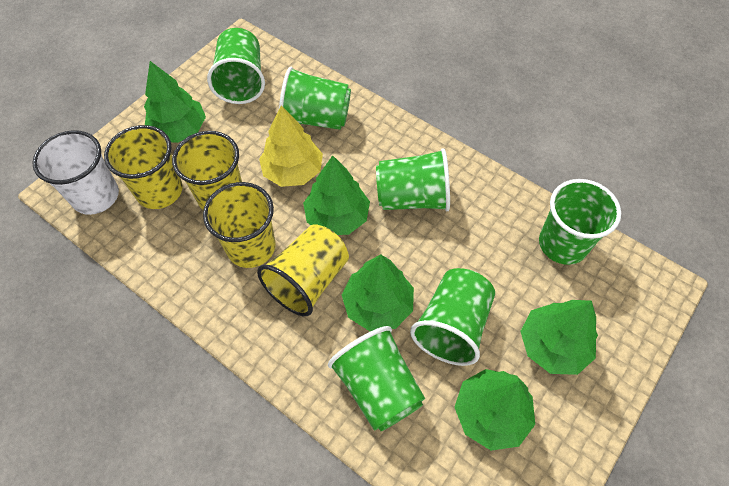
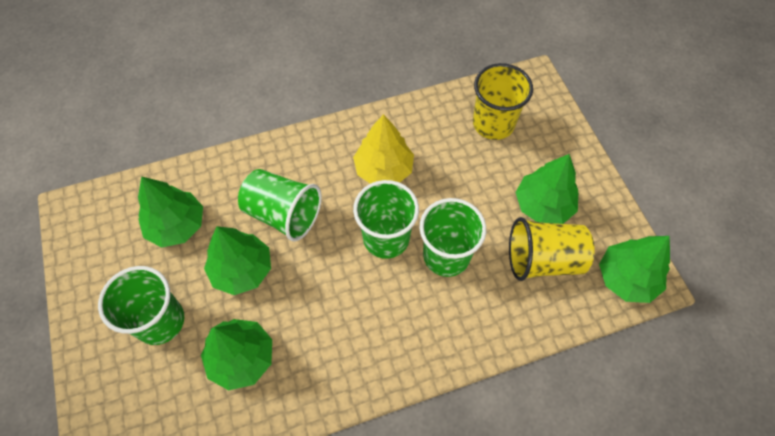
green cup: 6 -> 4
white cup: 1 -> 0
yellow cup: 4 -> 2

